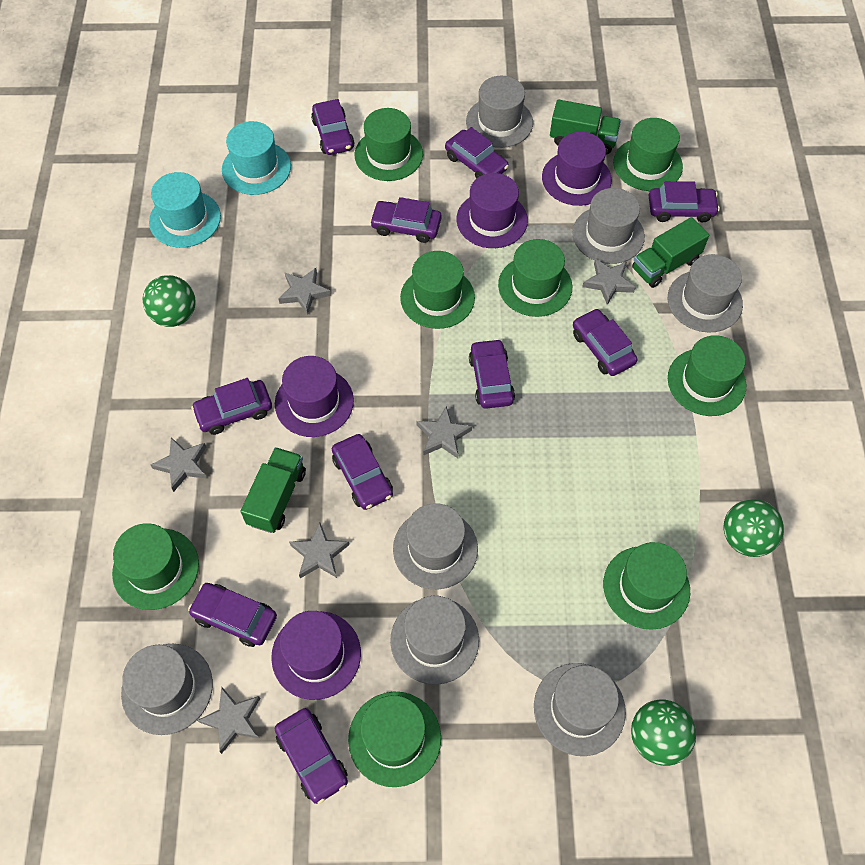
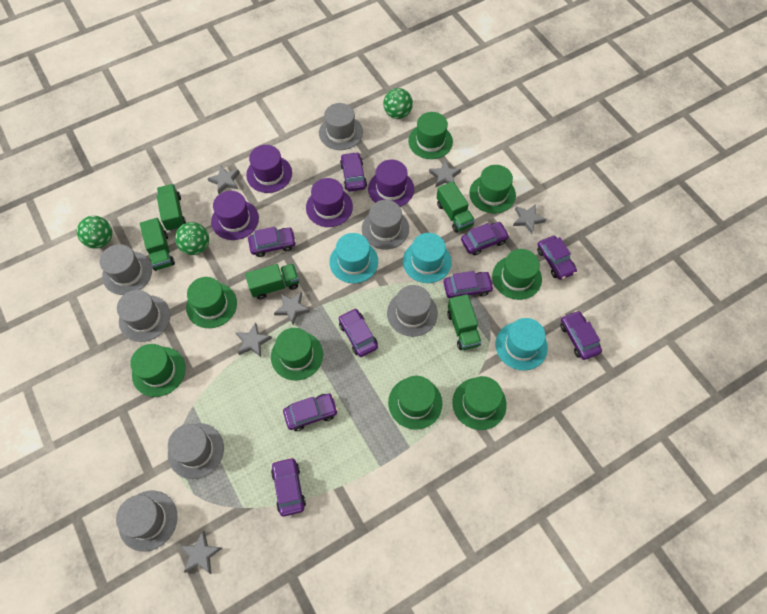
green truck: 3 -> 5
purple car: 10 -> 9
turquoise hat: 2 -> 3

